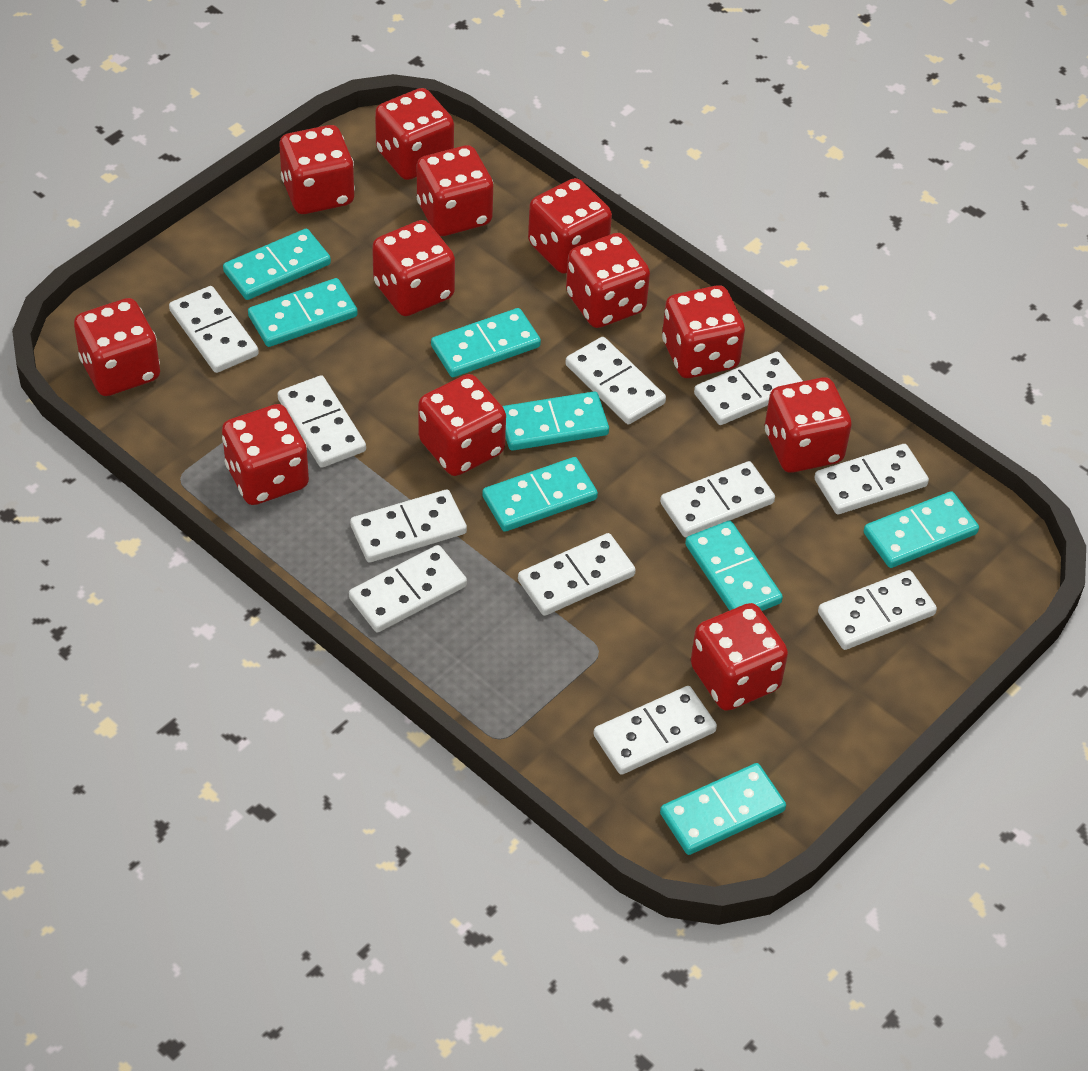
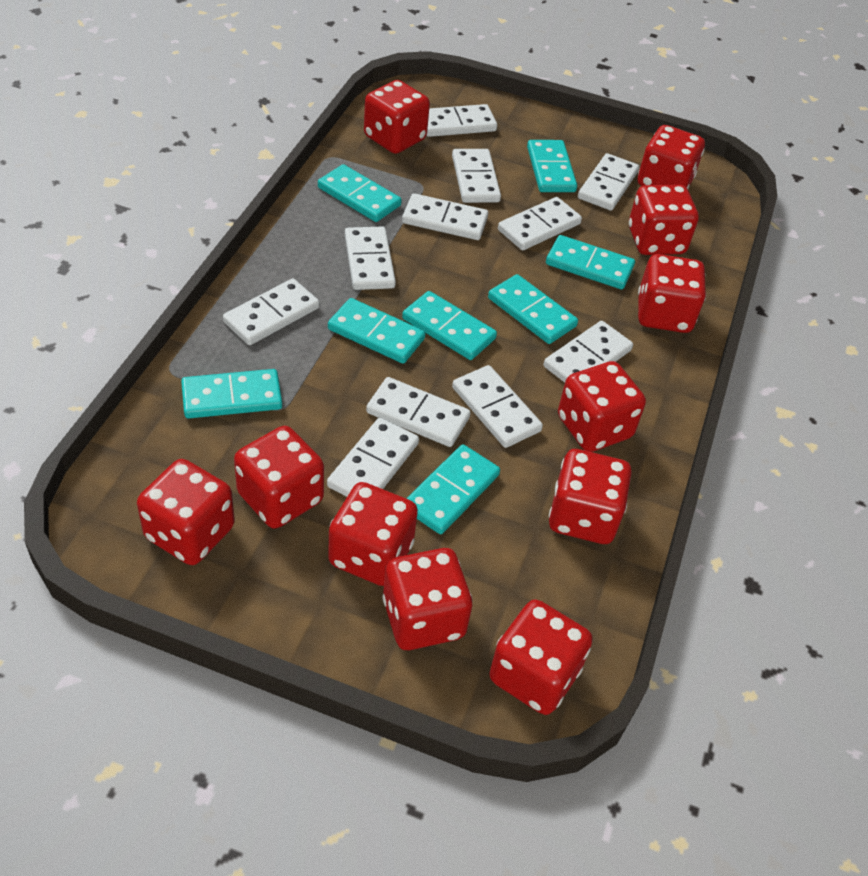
red dice: 12 -> 11

